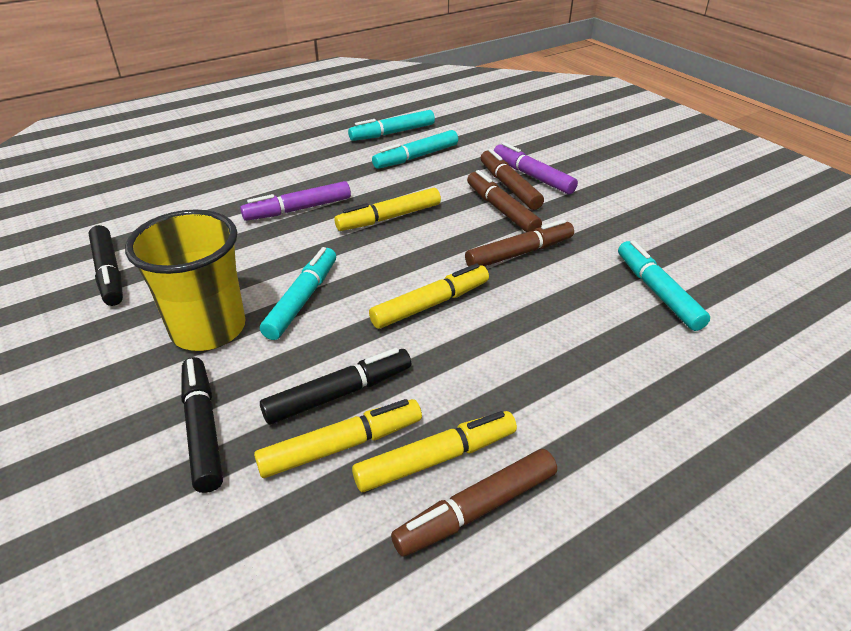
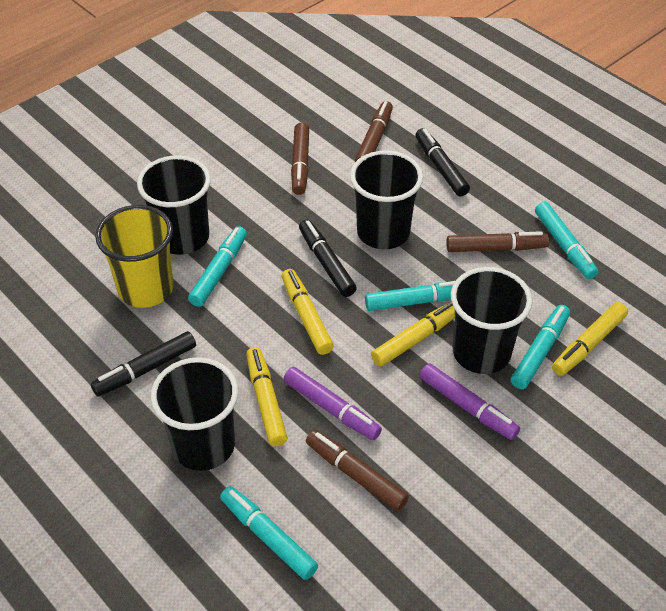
black cup: 0 -> 4
turquoise marker: 4 -> 5

